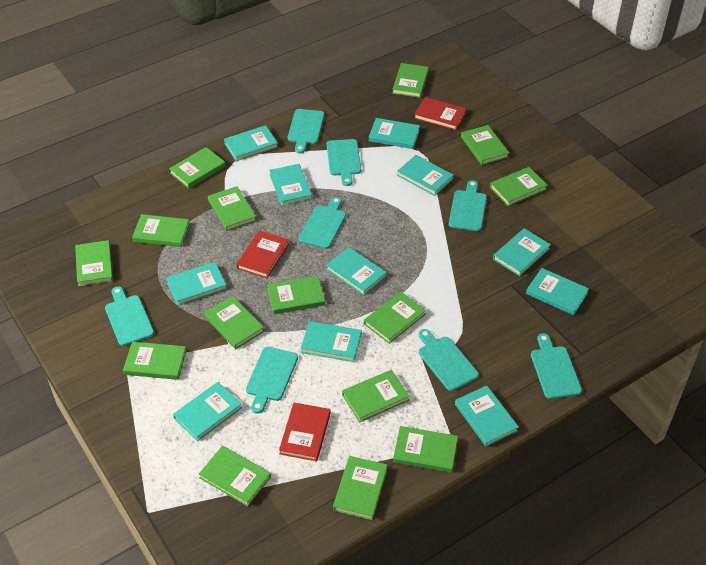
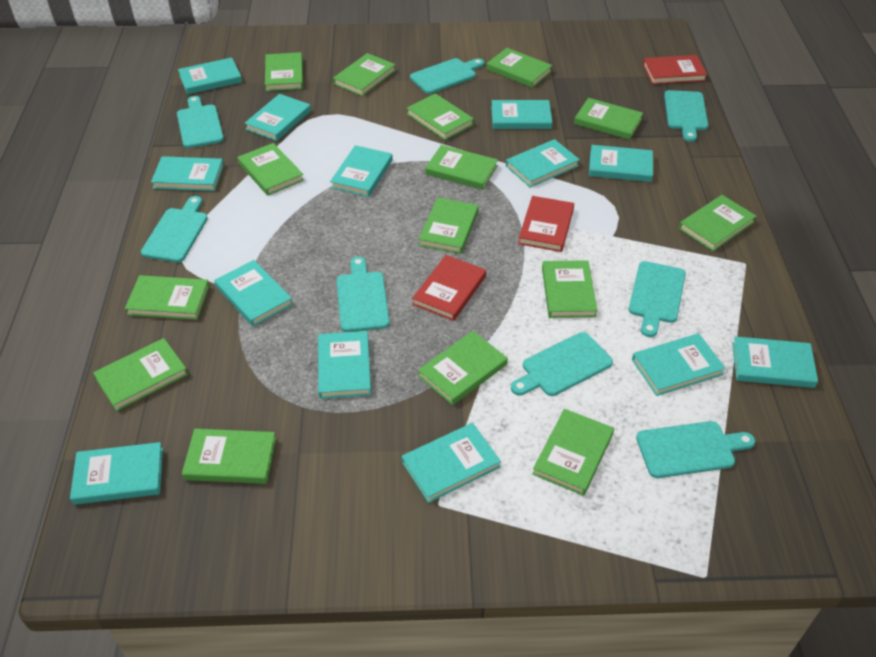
turquoise book: 11 -> 13

